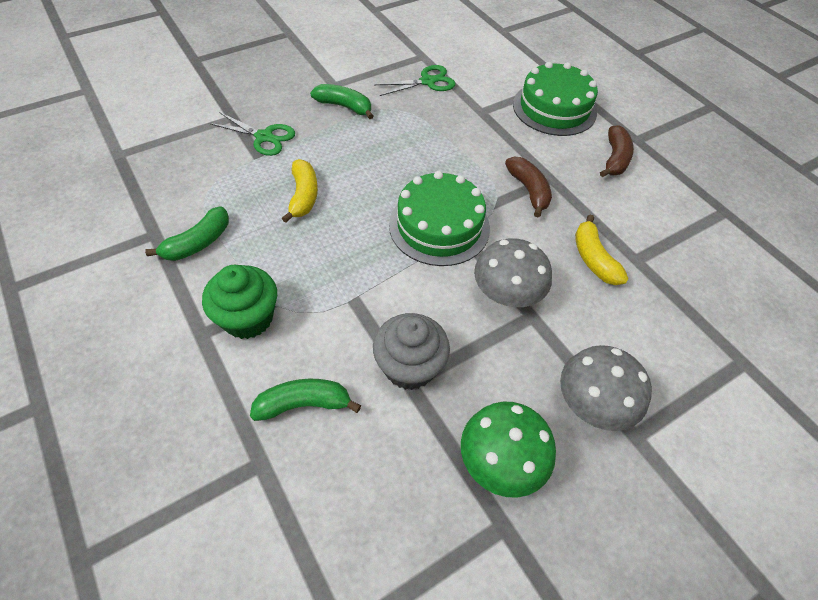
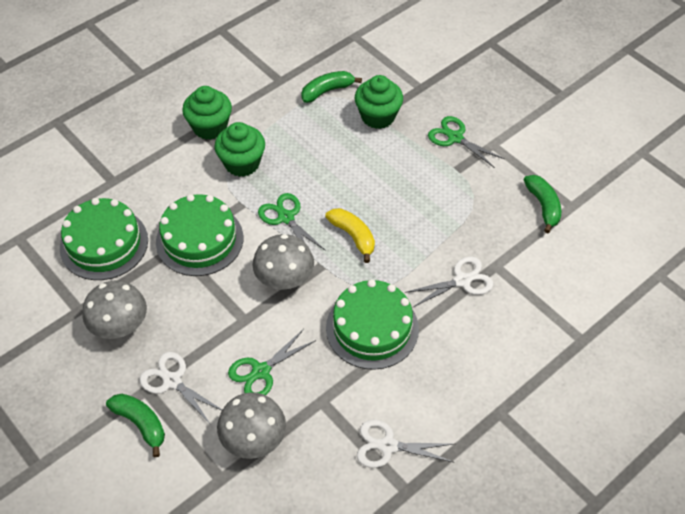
brown banana: 2 -> 0
green cake: 2 -> 3
green cupcake: 1 -> 3
green mushroom: 1 -> 0
green scissors: 2 -> 3
grey cupcake: 1 -> 0
grey mushroom: 2 -> 3
white scissors: 0 -> 3
yellow banana: 2 -> 1

